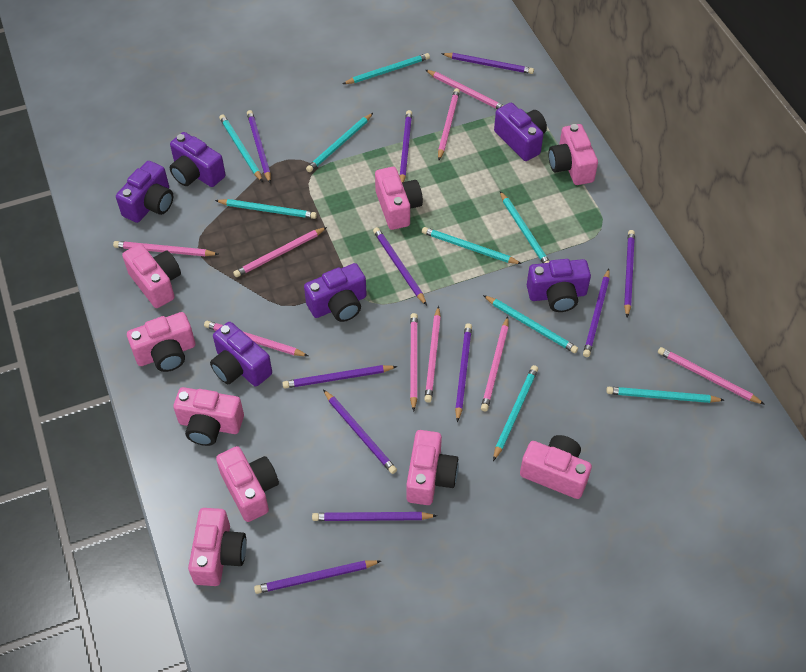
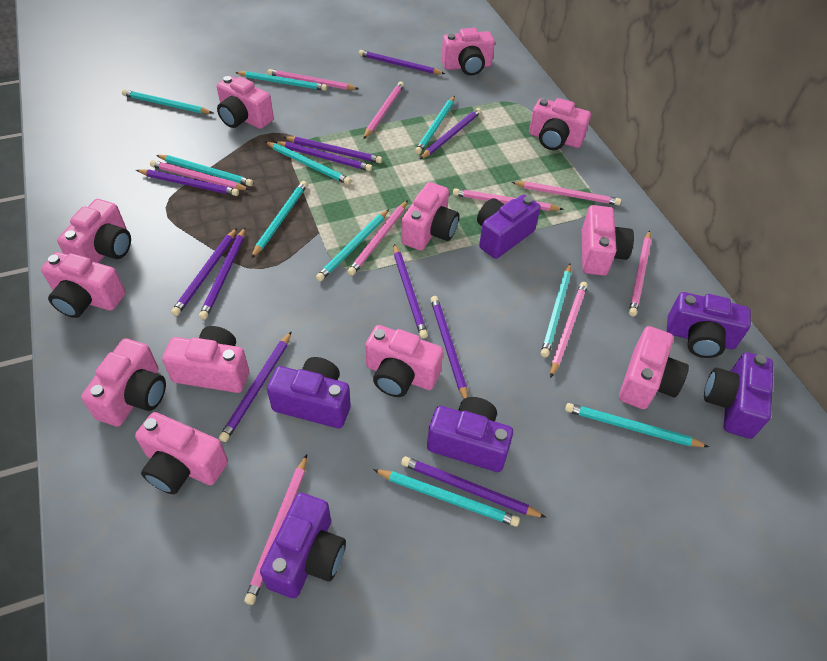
pink camera: 9 -> 12
turquoise pencil: 9 -> 10

